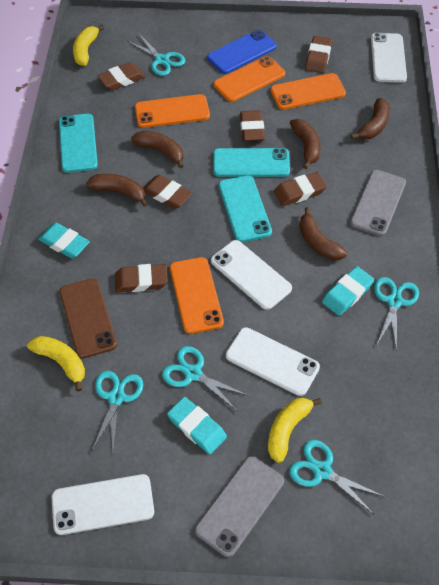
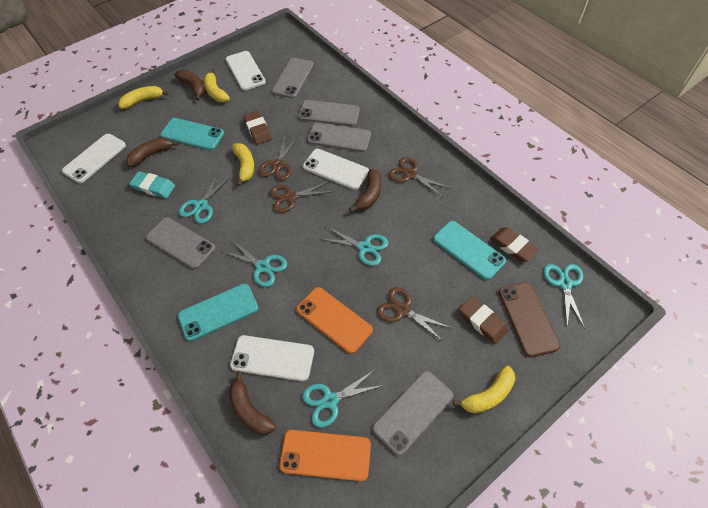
blue phone: 1 -> 0
brown banana: 5 -> 4
brown eraser: 6 -> 3
brown scissors: 0 -> 4
grey phone: 2 -> 5
orange phone: 4 -> 2
turquoise eraser: 3 -> 1
yellow banana: 3 -> 4

